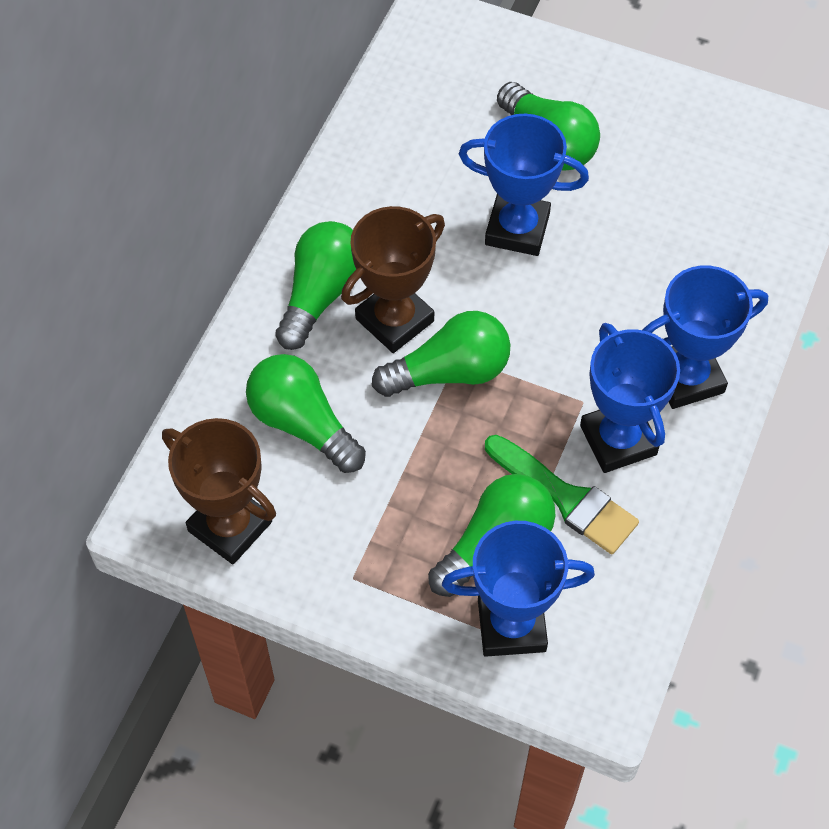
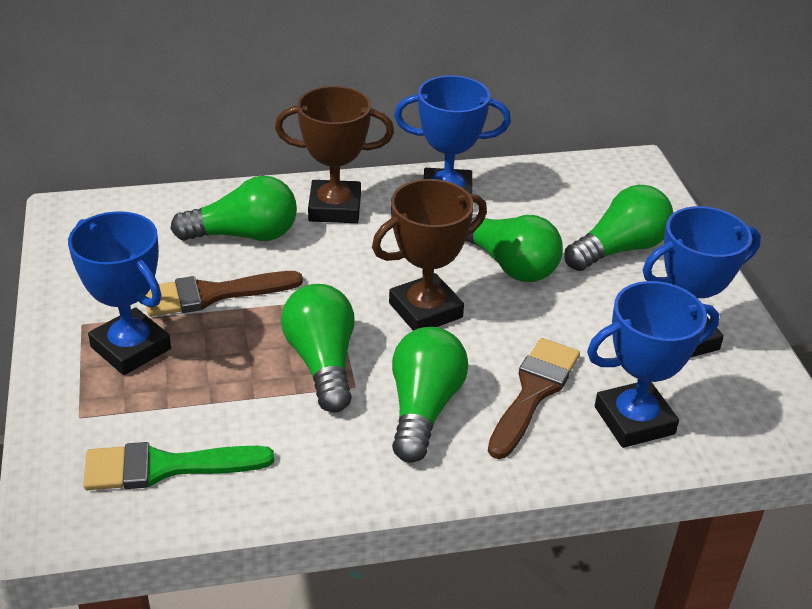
brown brush: 0 -> 2

